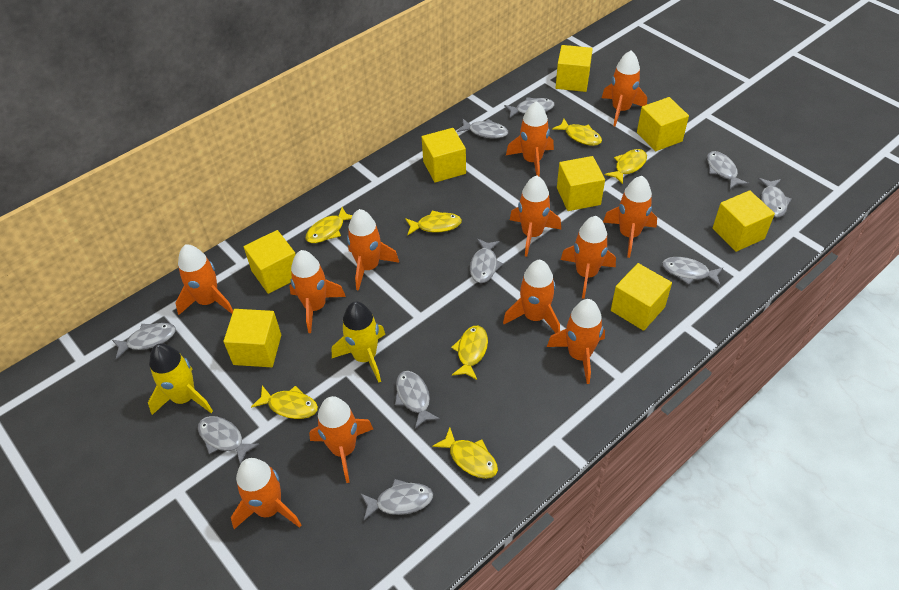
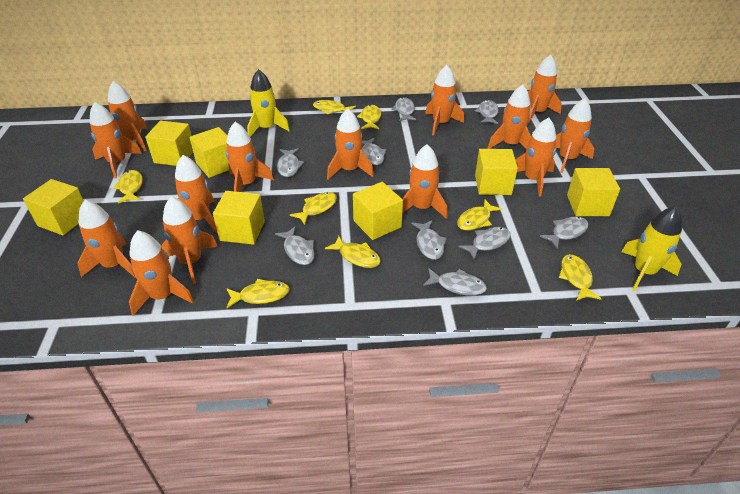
grey fish: 10 -> 9
orange rocket: 12 -> 14
yellow cube: 8 -> 7
yellow fish: 7 -> 8

